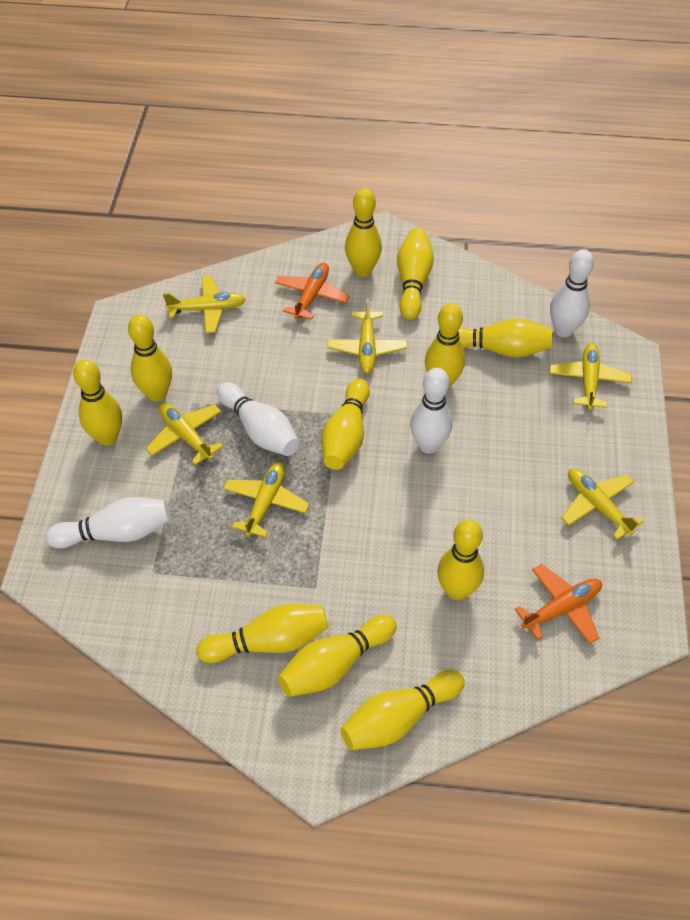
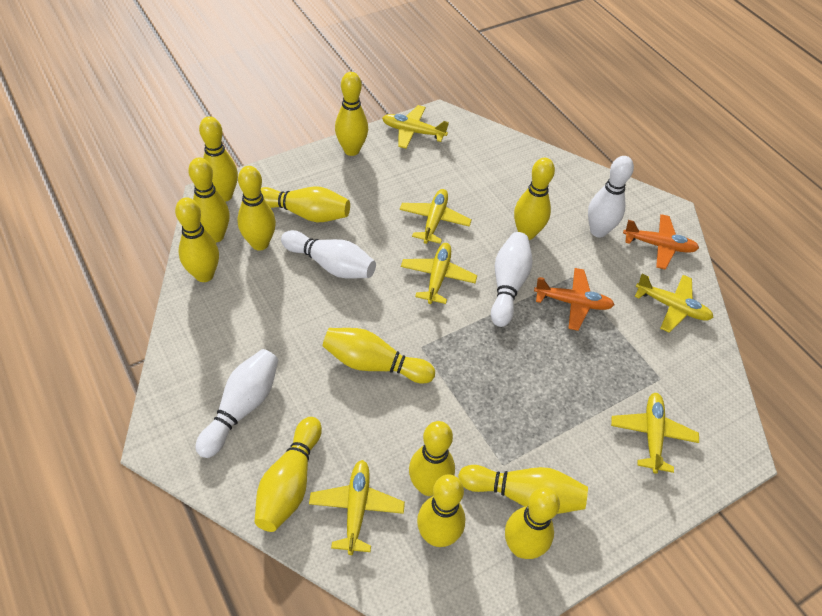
yellow bowling pin: 11 -> 13

